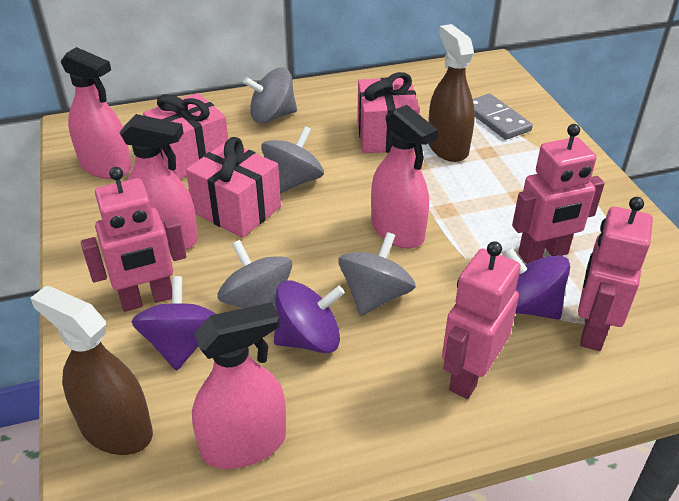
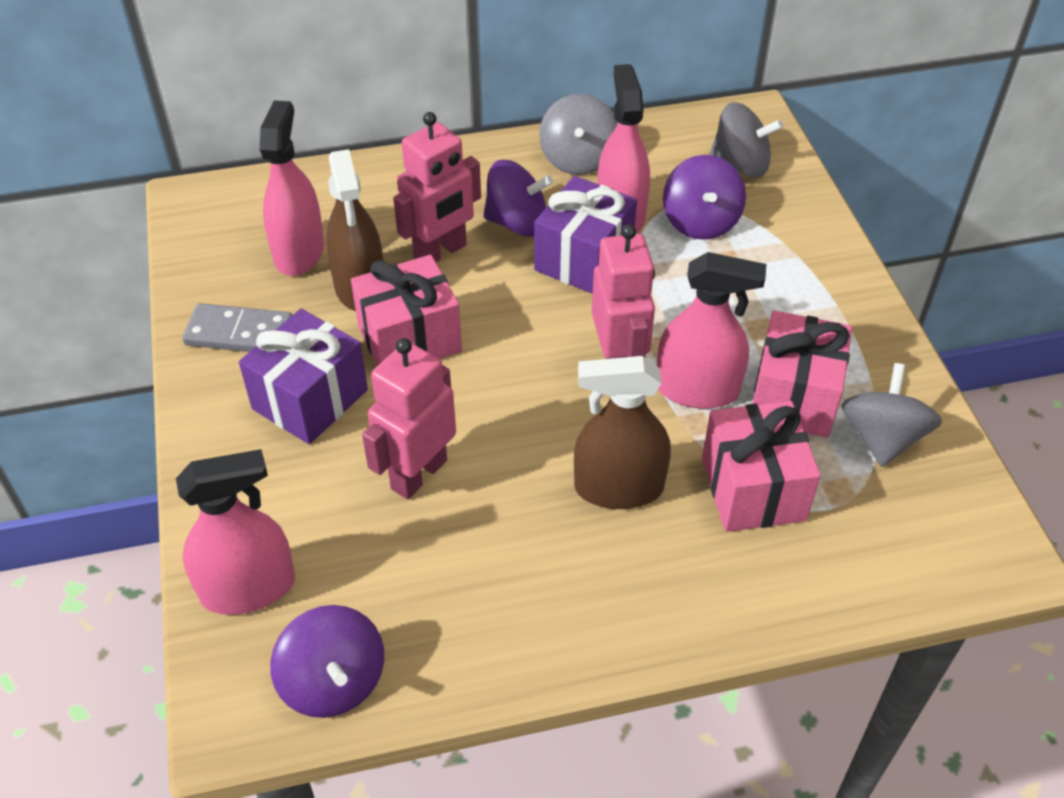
grey spinning top: 4 -> 3
pink robot: 4 -> 3
purple gift: 0 -> 2

